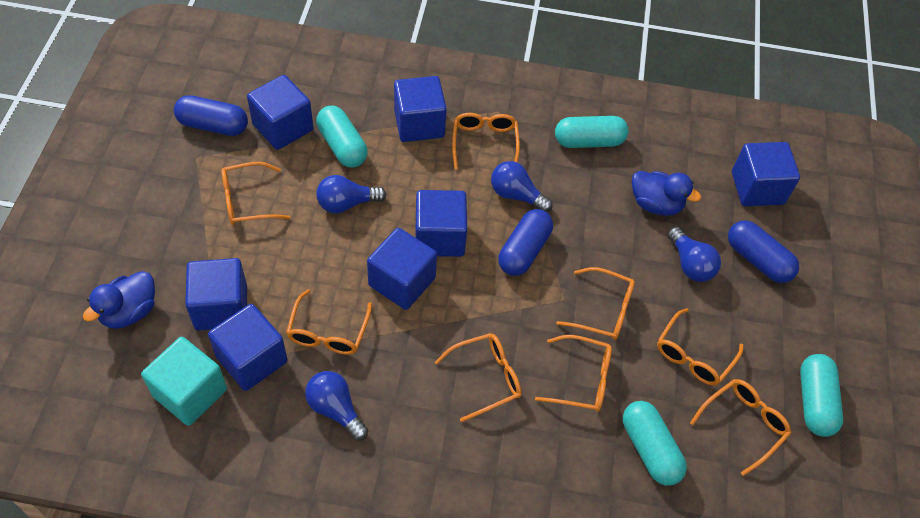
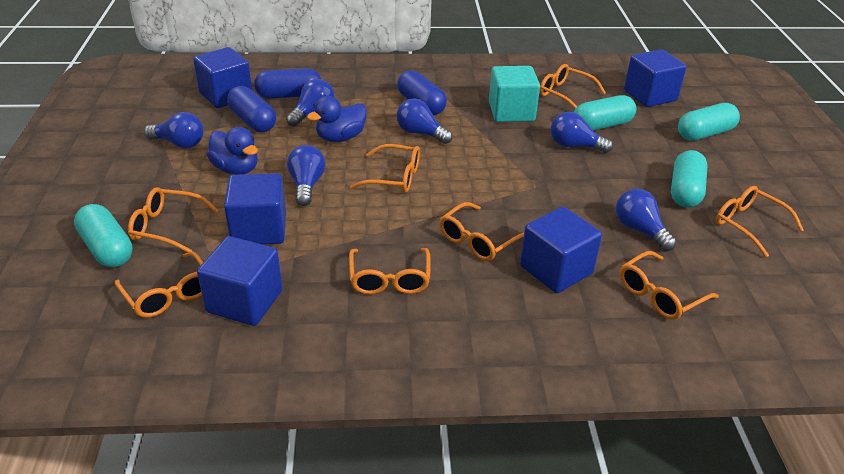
blue cube: 7 -> 5
blue light bulb: 4 -> 6

